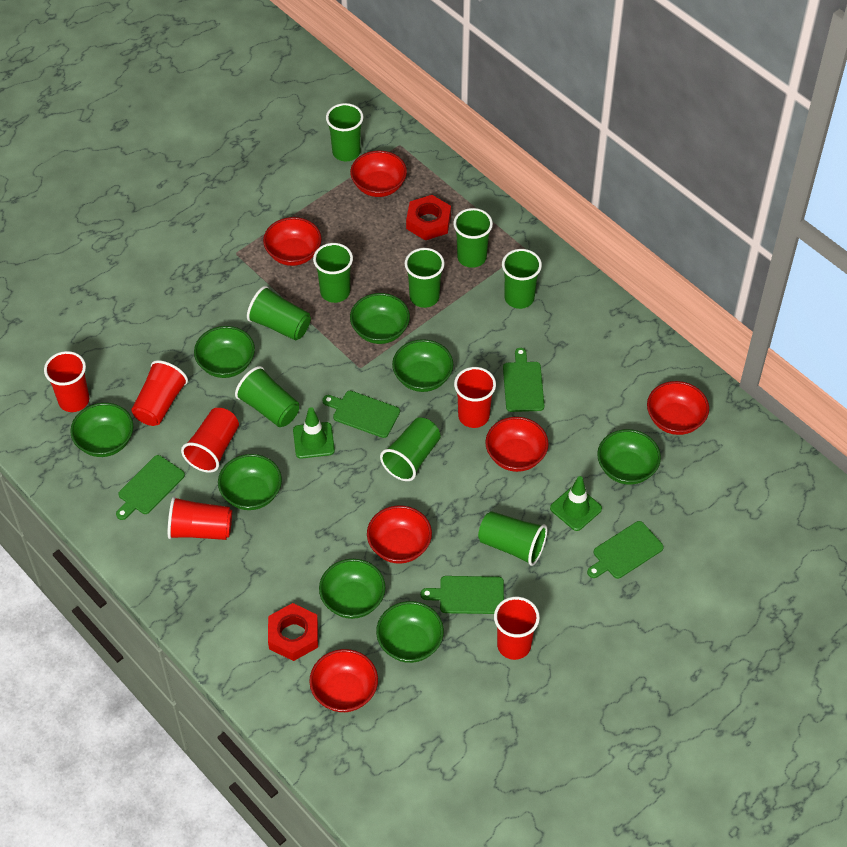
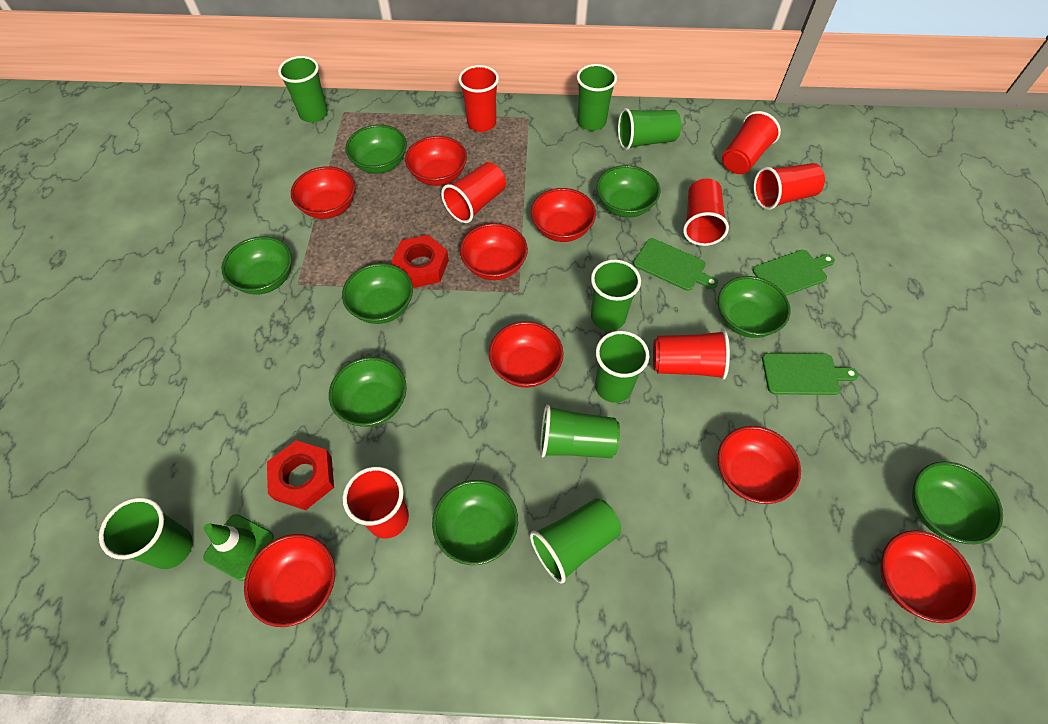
green cup: 9 -> 8
green cutting board: 5 -> 3
green traffic cone: 2 -> 1
red bowl: 6 -> 8
red cup: 6 -> 7

